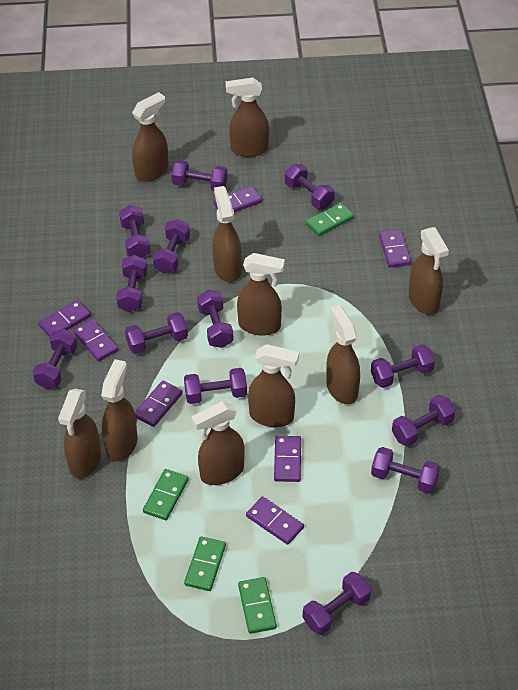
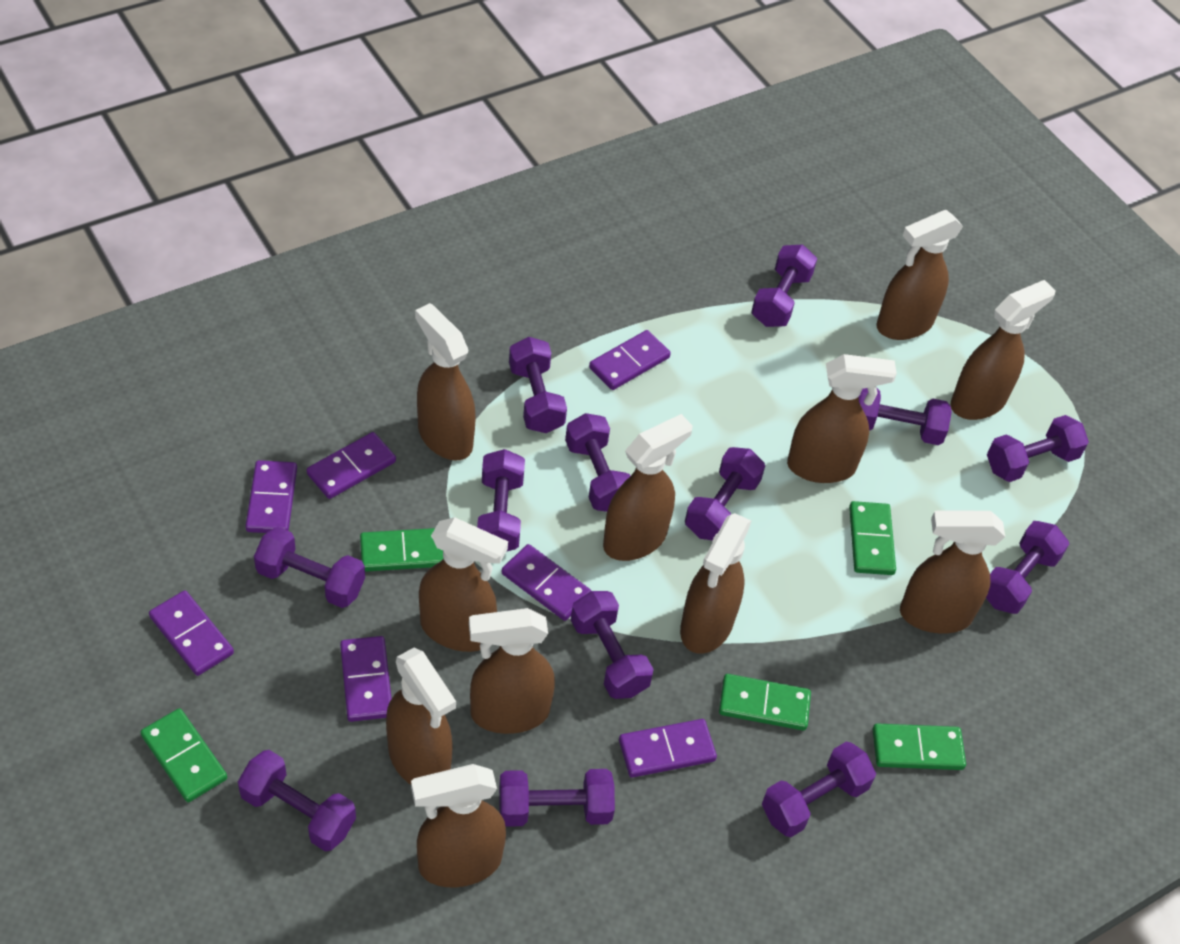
brown spray bottle: 10 -> 11
green domino: 4 -> 5

